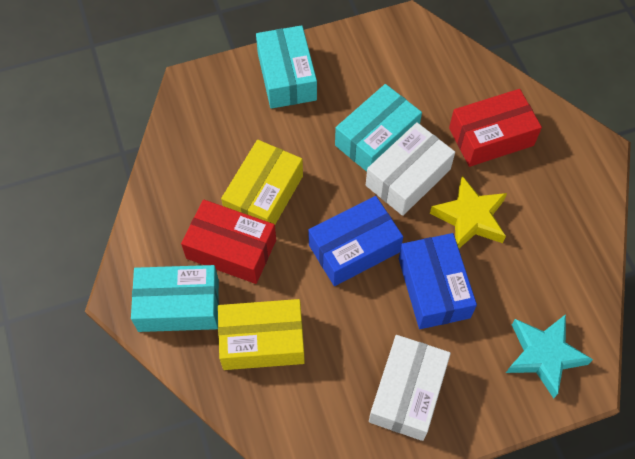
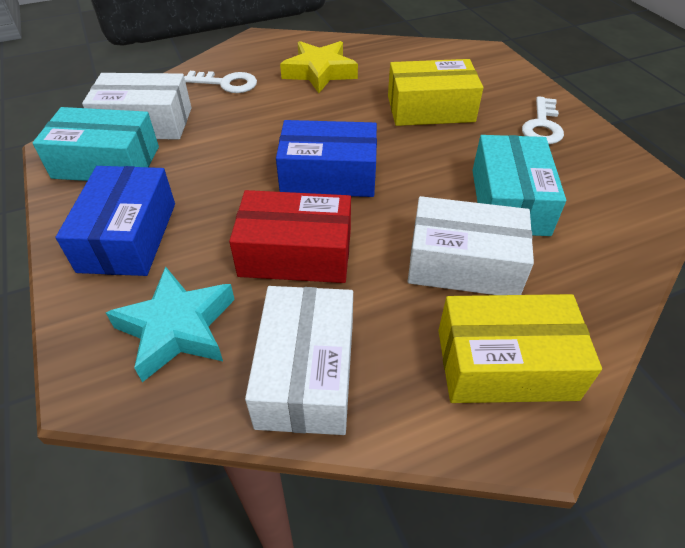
red box: 2 -> 1
turquoise box: 3 -> 2
white box: 2 -> 3
white key: 0 -> 2

